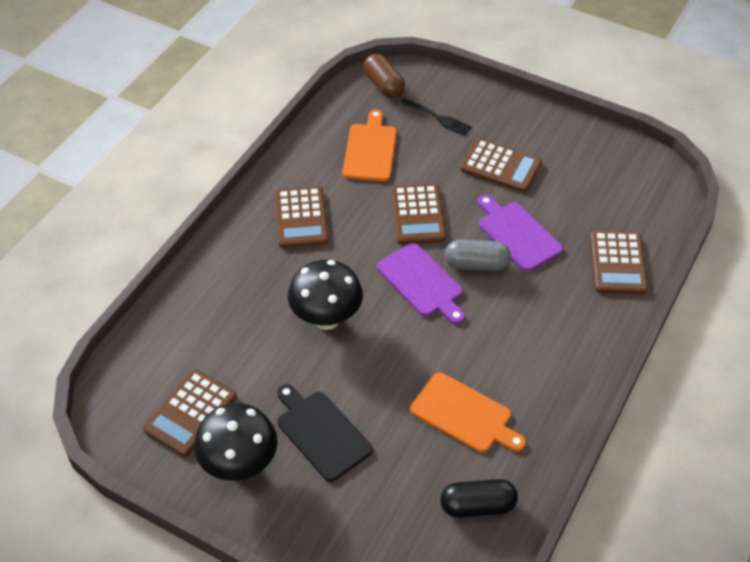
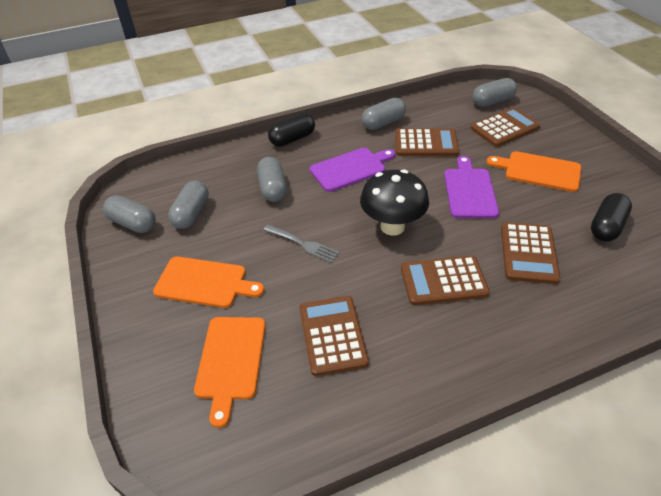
black capsule: 1 -> 2
black cutting board: 1 -> 0
black fork: 1 -> 0
black mushroom: 2 -> 1
brown capsule: 1 -> 0
grey capsule: 1 -> 5
grey fork: 0 -> 1
orange cutting board: 2 -> 3

